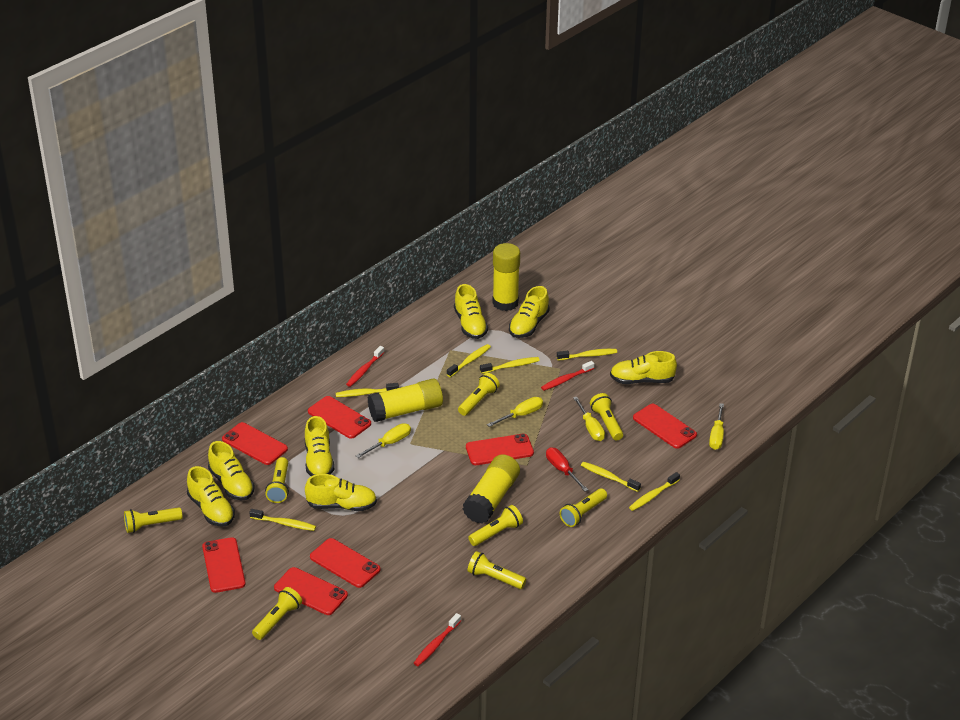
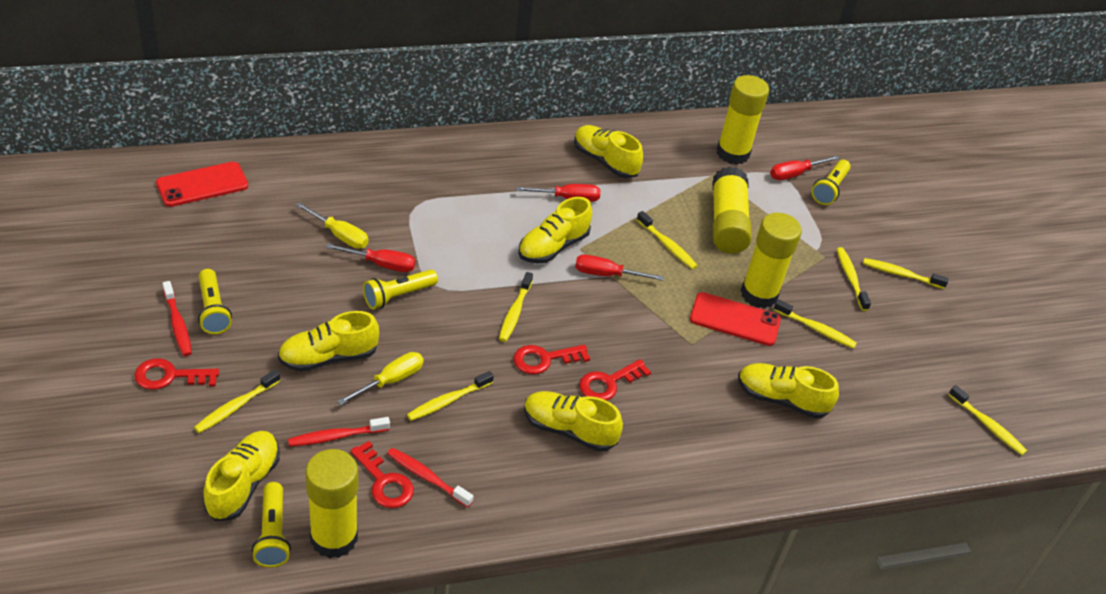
red key: 0 -> 4
red phone: 7 -> 2
red screwdriver: 1 -> 4
yellow flashlight: 8 -> 4
yellow glue stick: 3 -> 4
yellow screwdriver: 4 -> 2
yellow shoe: 7 -> 6
yellow toothbrush: 7 -> 8

